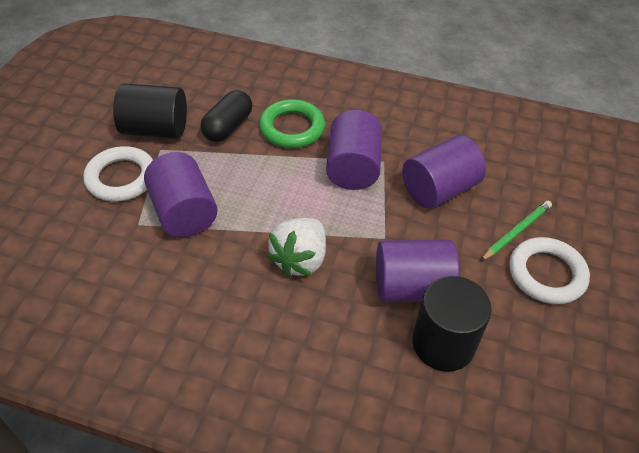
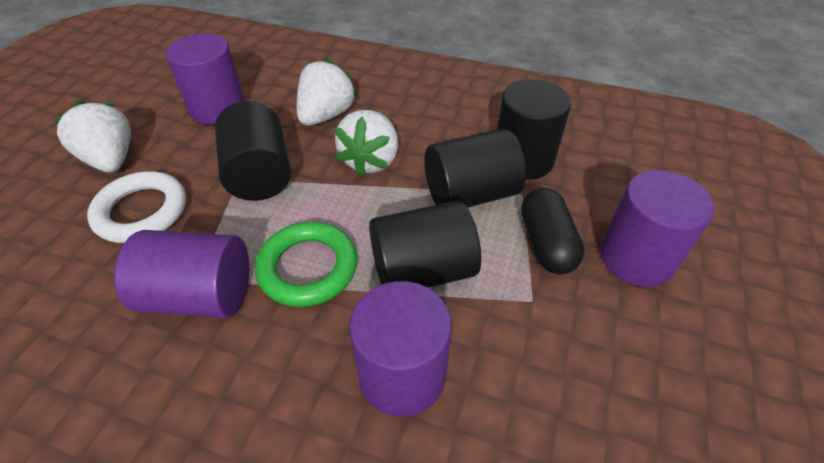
black cylinder: 2 -> 4
green pencil: 1 -> 0
white ring: 2 -> 1
white strawberry: 1 -> 3

